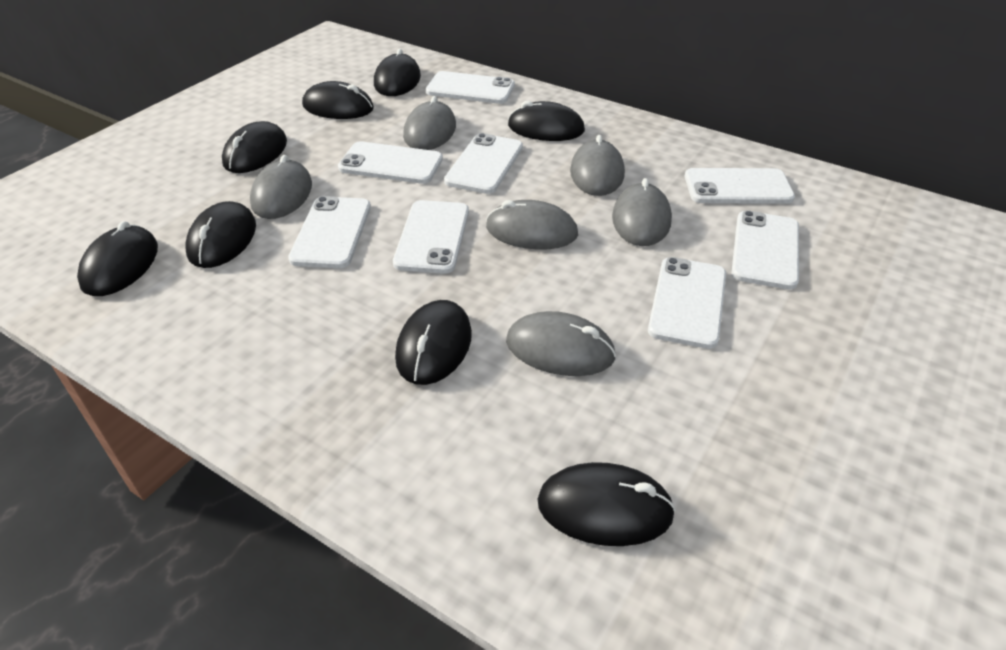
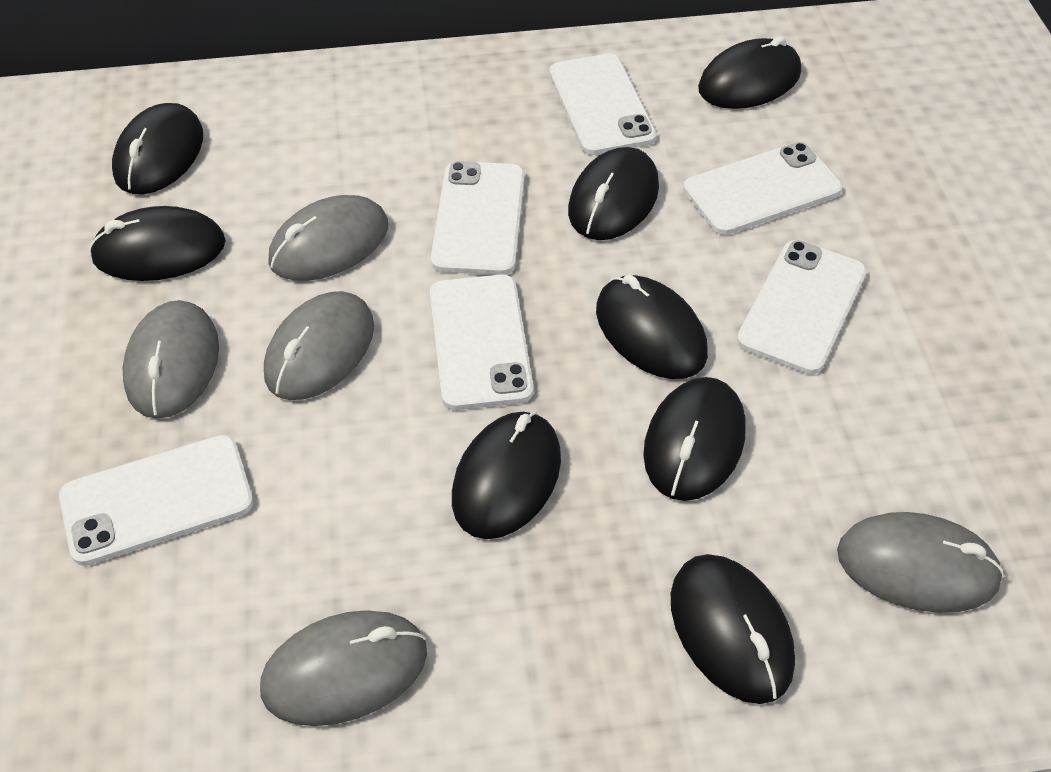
grey mouse: 6 -> 5
white phone: 8 -> 6

